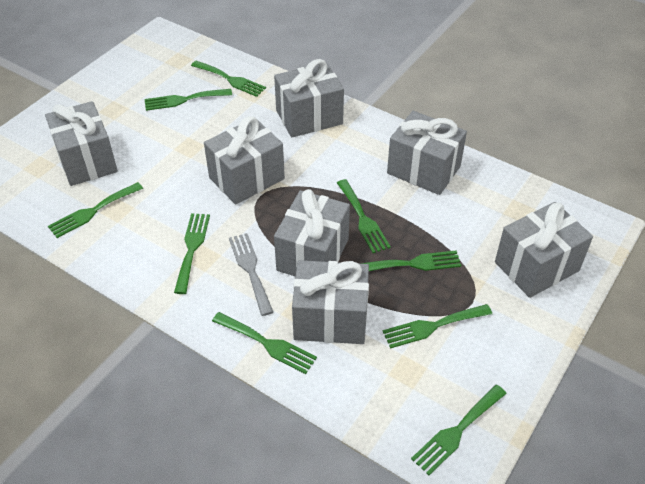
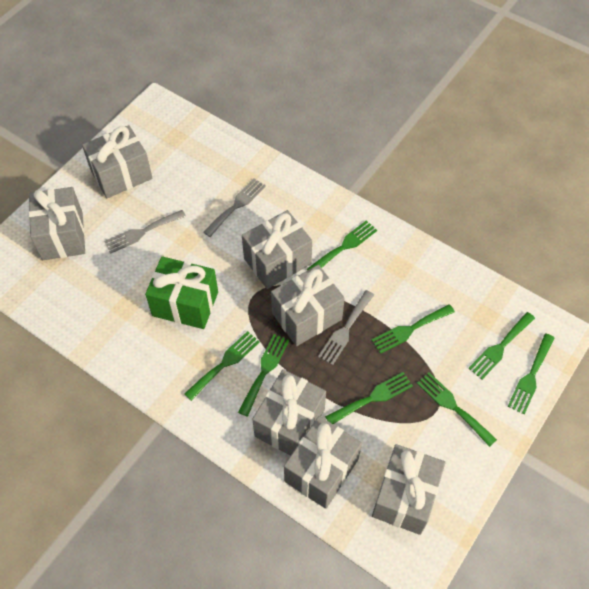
green fork: 9 -> 8
green gift: 0 -> 1
grey fork: 1 -> 3

